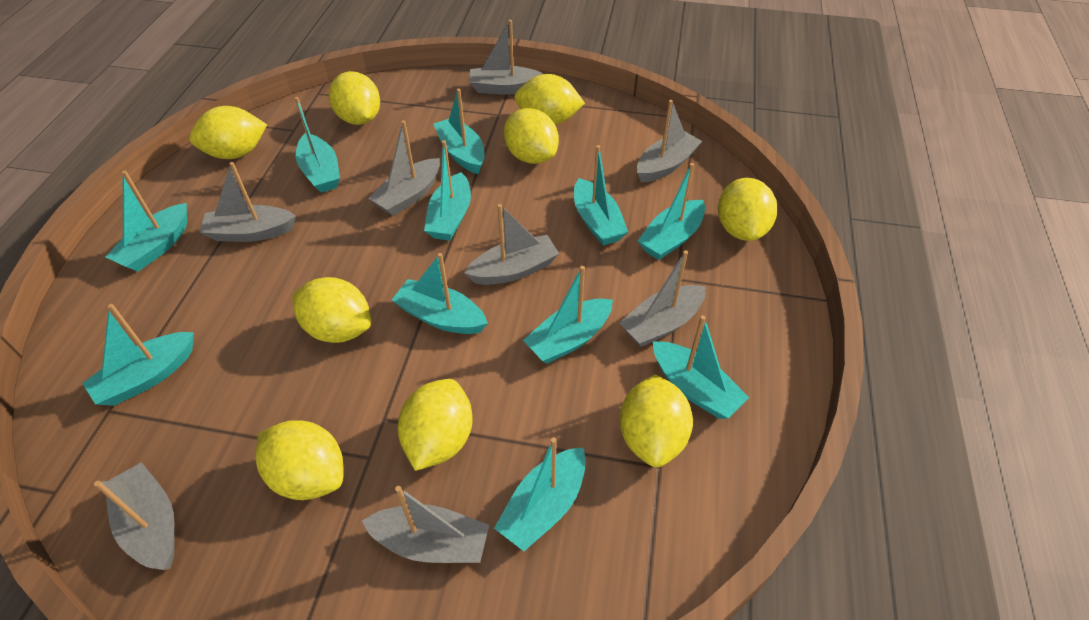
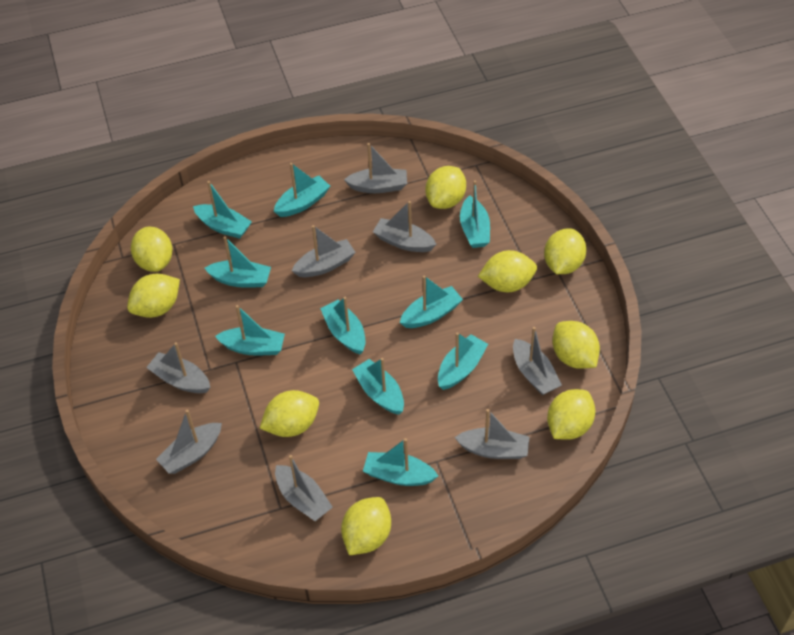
turquoise boat: 11 -> 10

